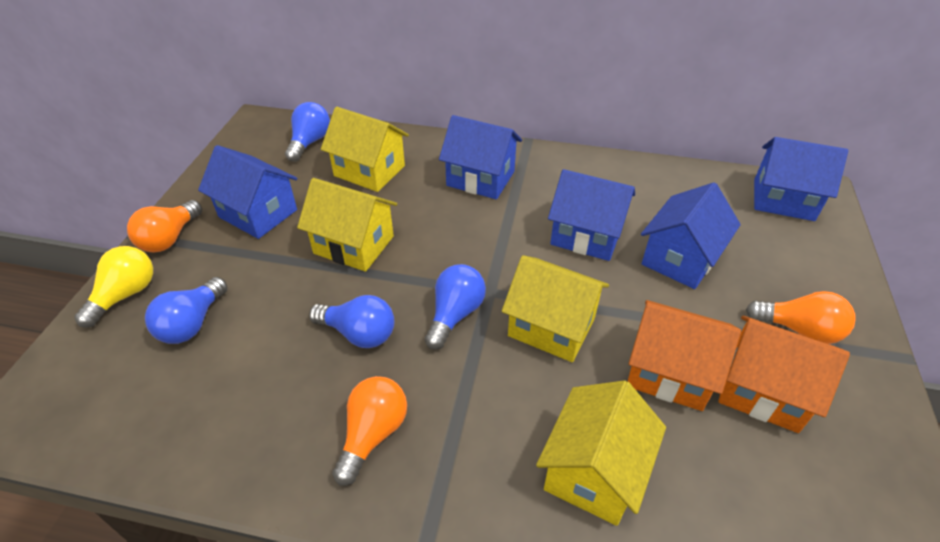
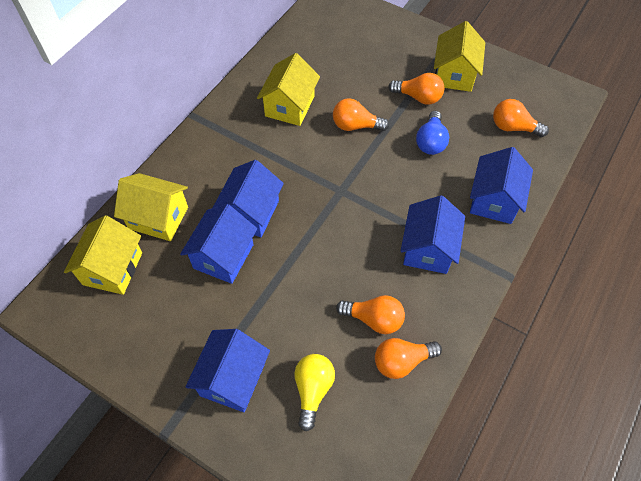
blue light bulb: 4 -> 1
orange house: 2 -> 0
orange light bulb: 3 -> 5

